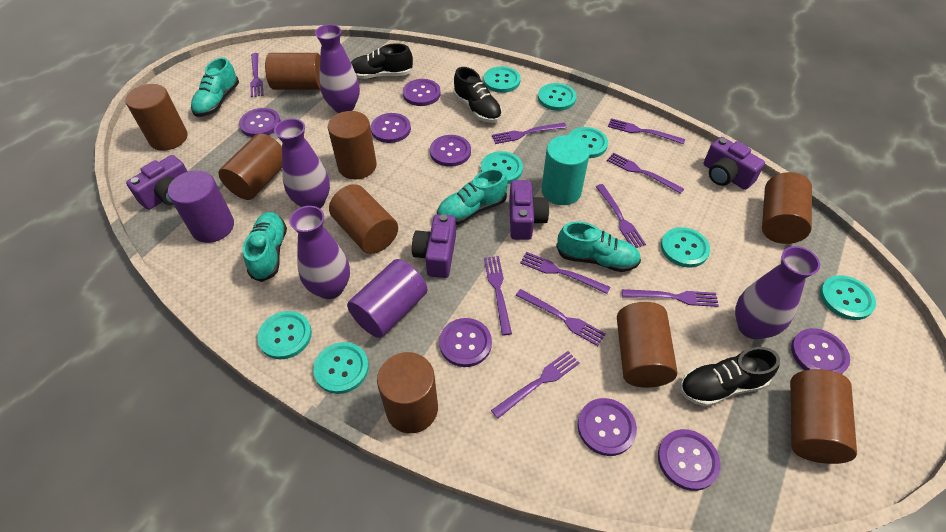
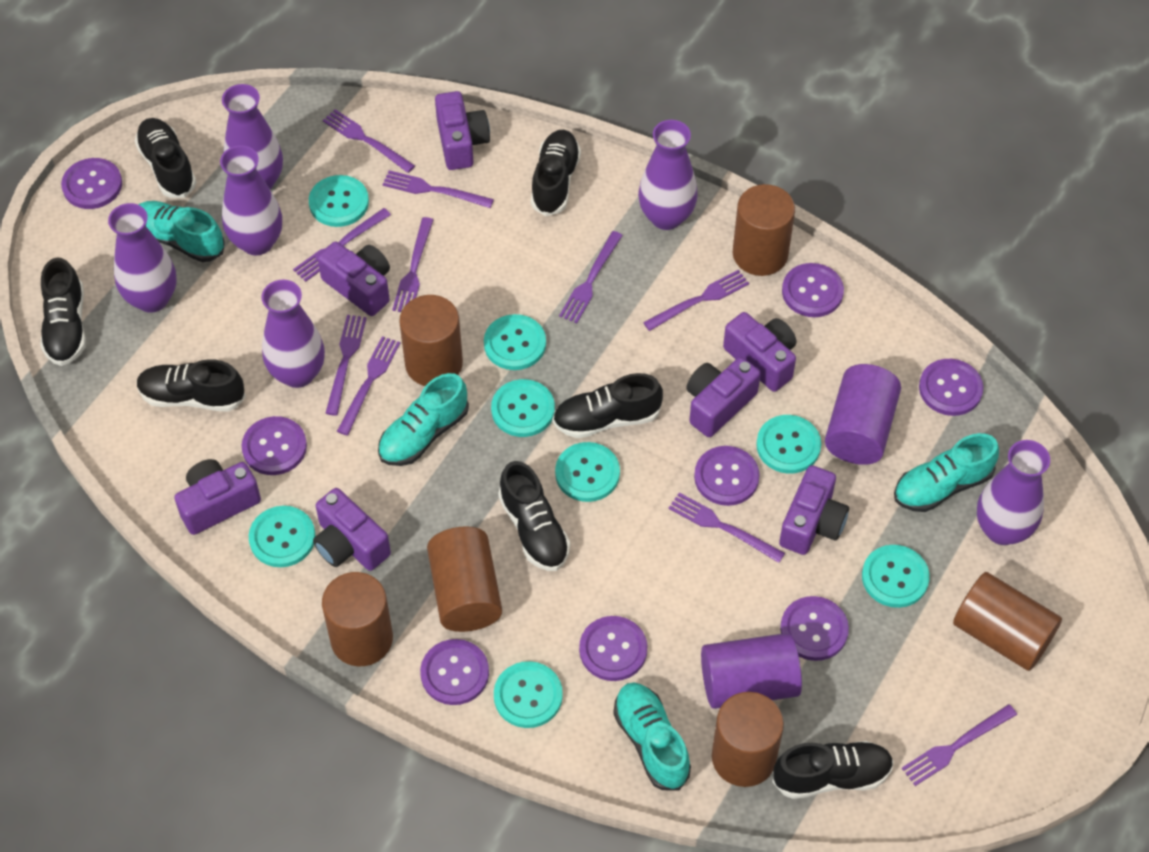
black shoe: 3 -> 7
brown cylinder: 9 -> 6
purple camera: 4 -> 7
purple vase: 4 -> 6
turquoise cylinder: 1 -> 0

